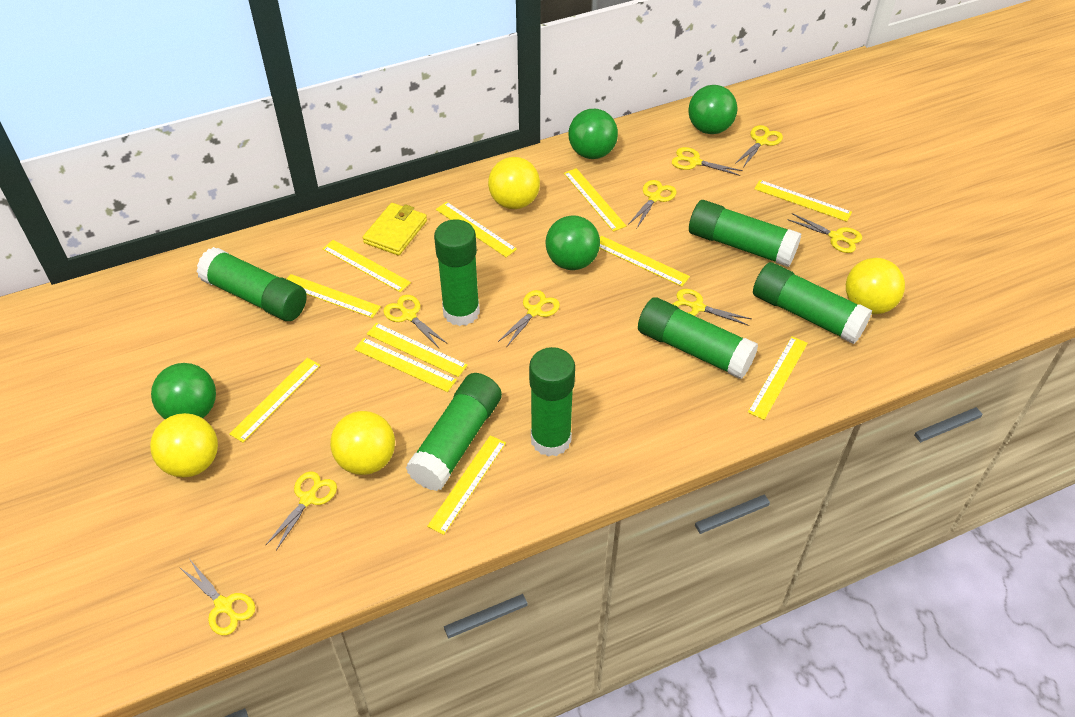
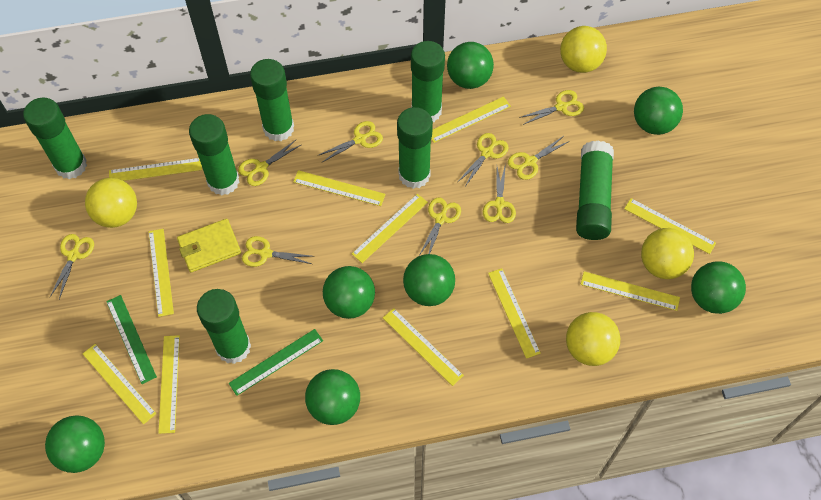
green ball: 4 -> 7
green ruler: 0 -> 2

